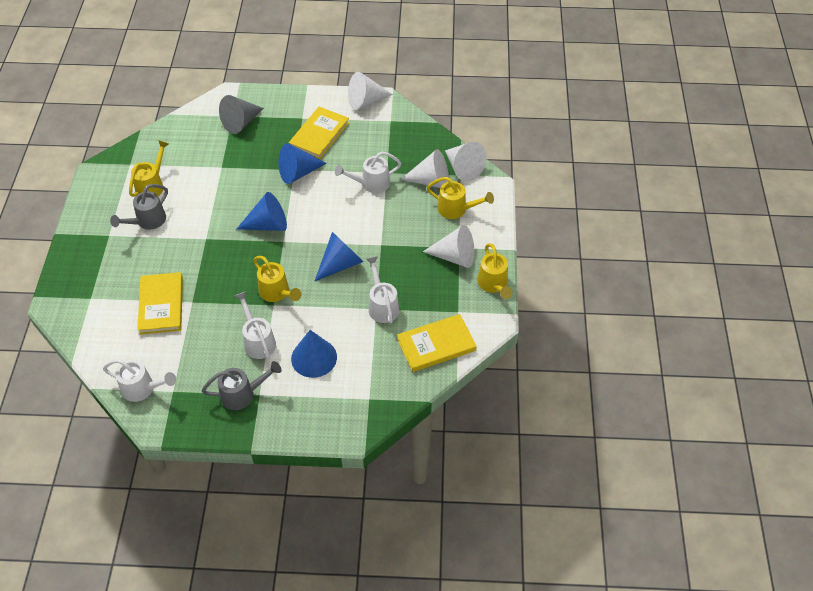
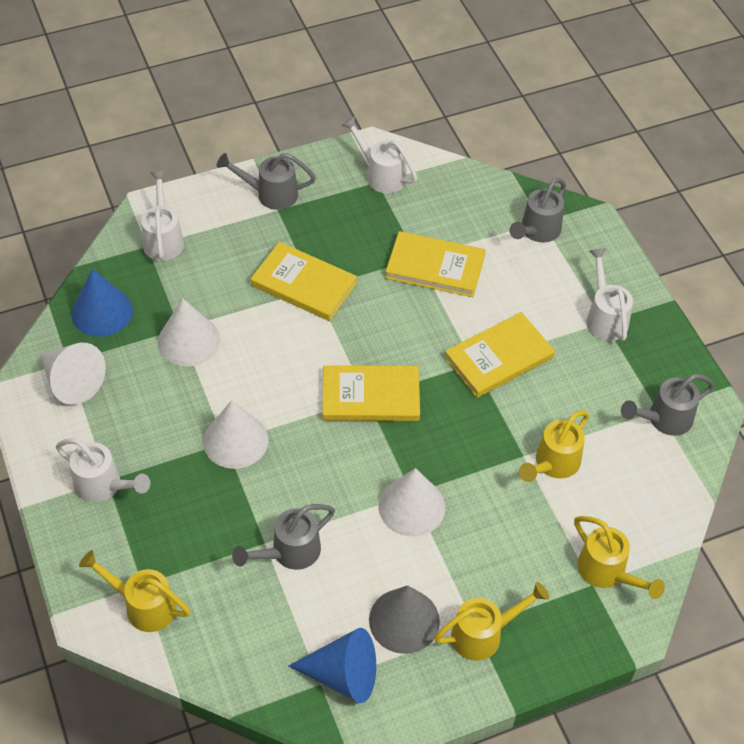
blue cone: 4 -> 2
grey watering can: 2 -> 4
yellow book: 3 -> 4

